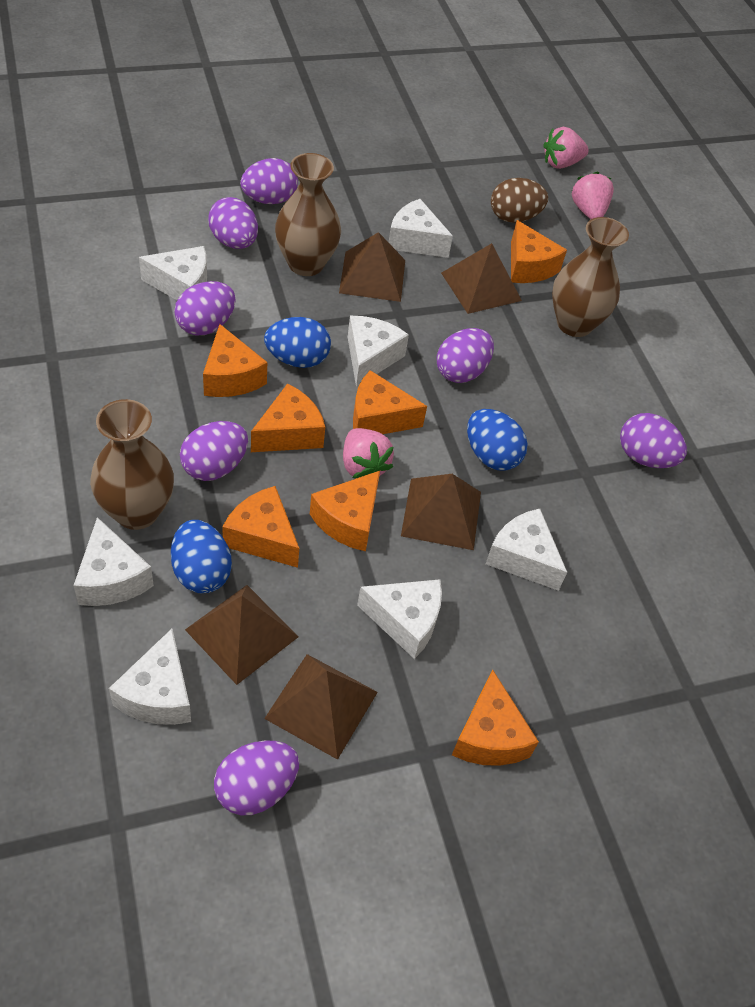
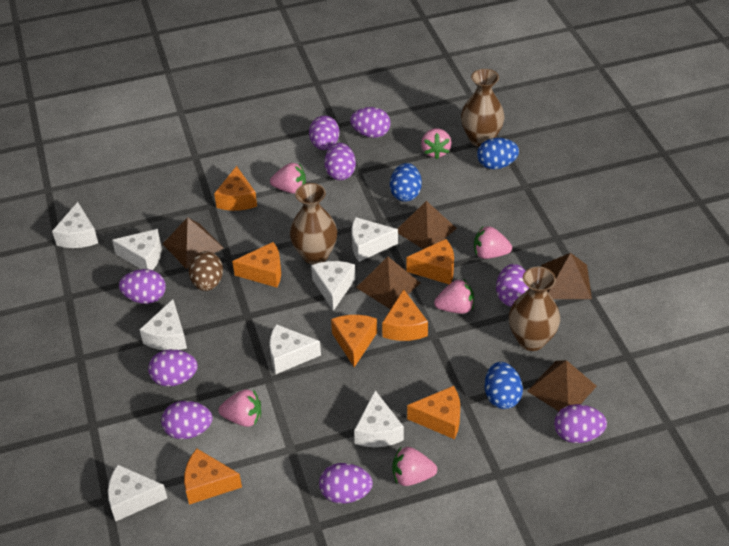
pink strawberry: 3 -> 6
purple egg: 7 -> 9
white cheese: 7 -> 8

